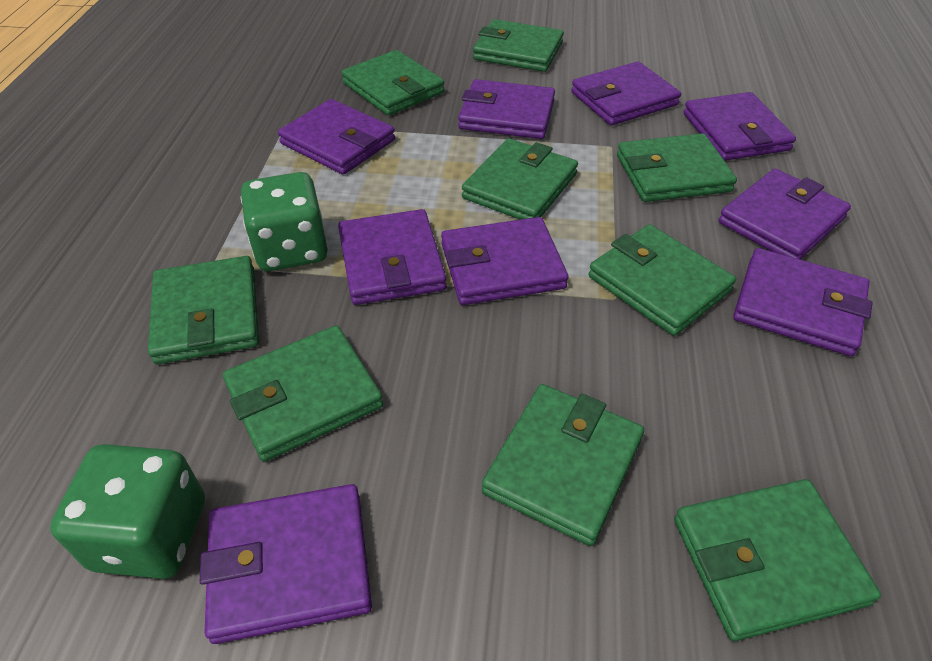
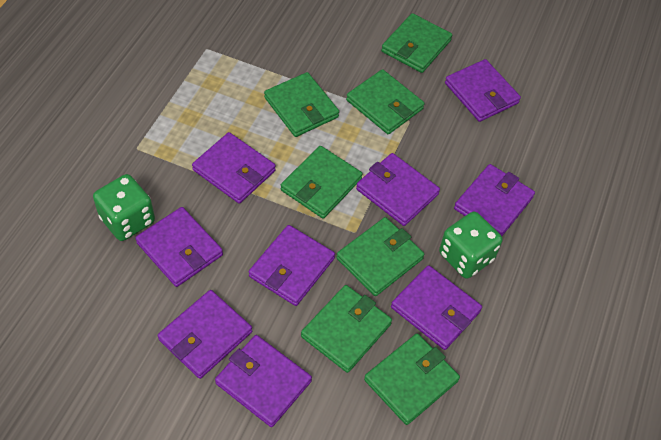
green wallet: 9 -> 7

